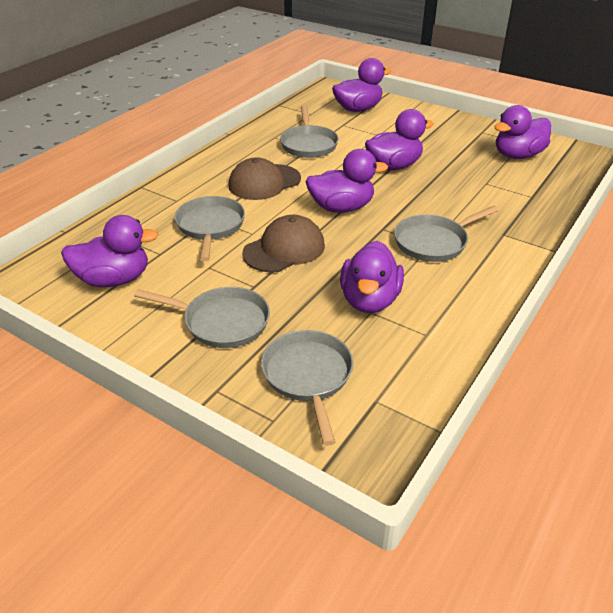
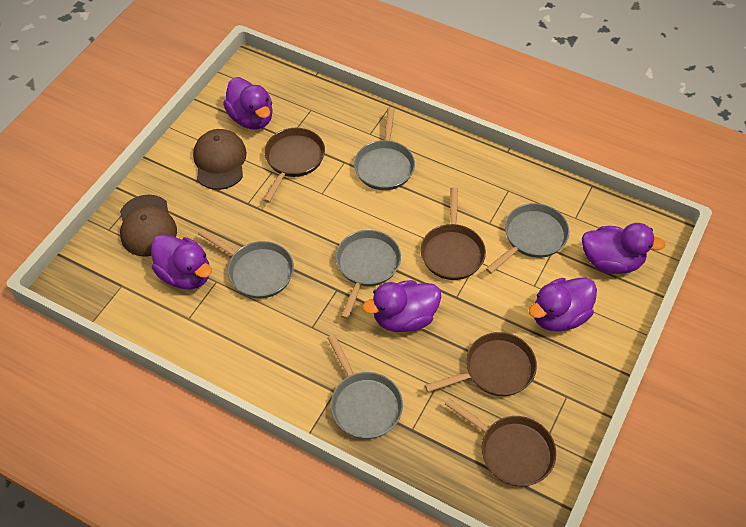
brown pan: 0 -> 4
purple duck: 6 -> 5

